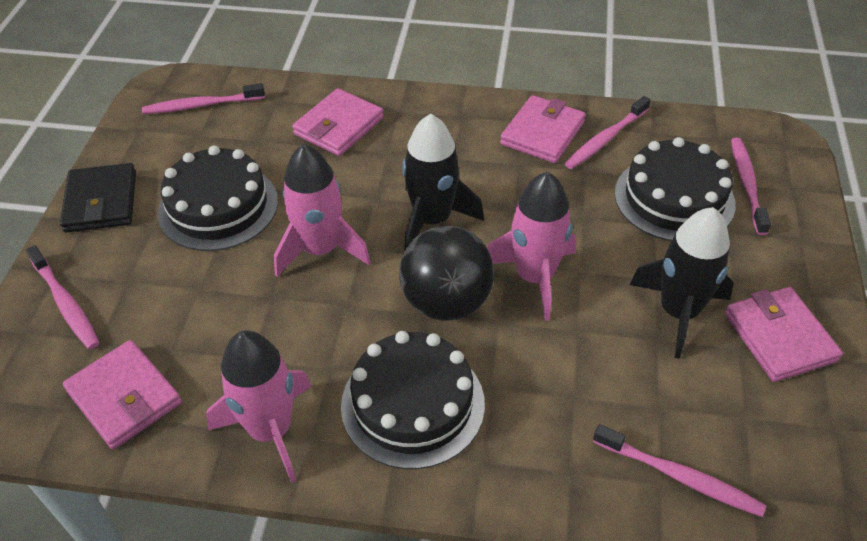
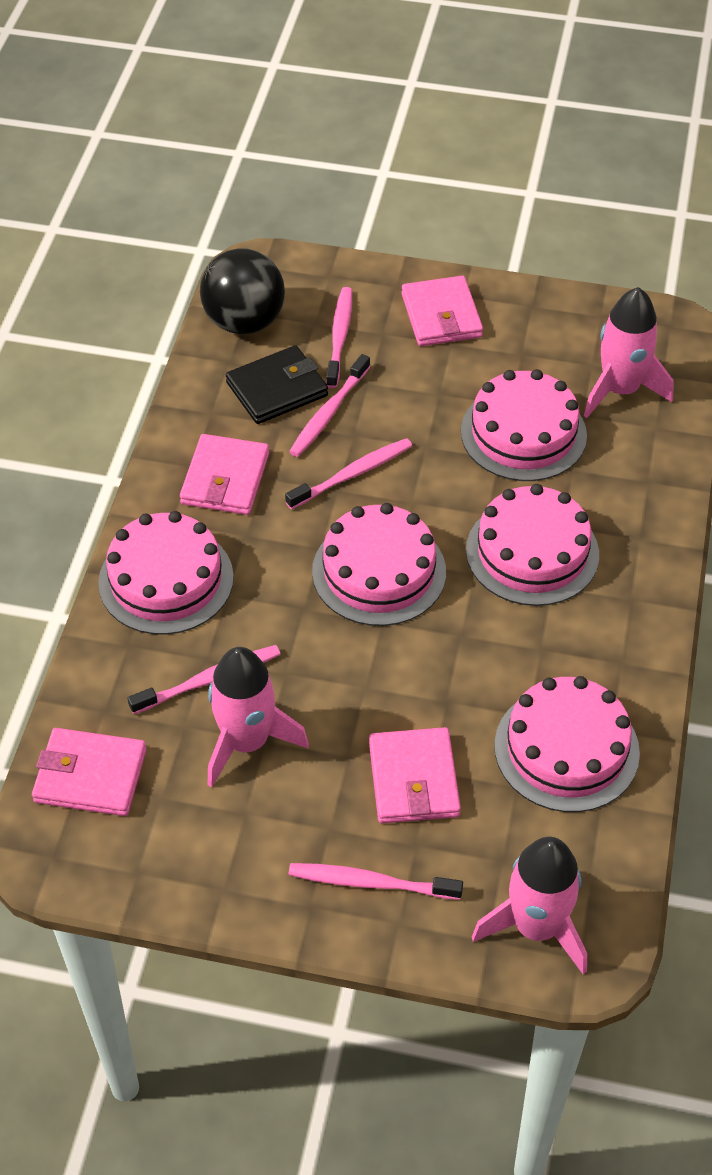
black cake: 3 -> 0
black rocket: 2 -> 0
pink cake: 0 -> 5

